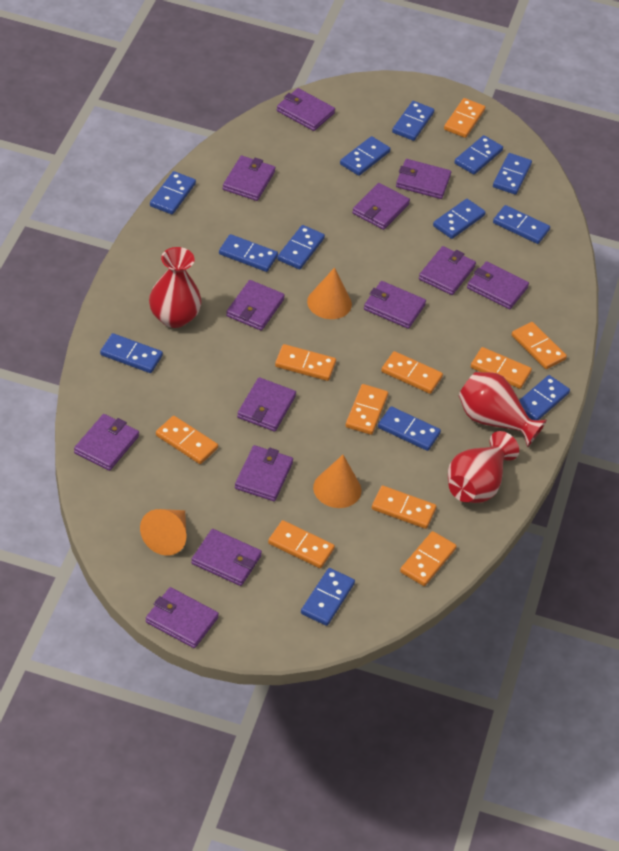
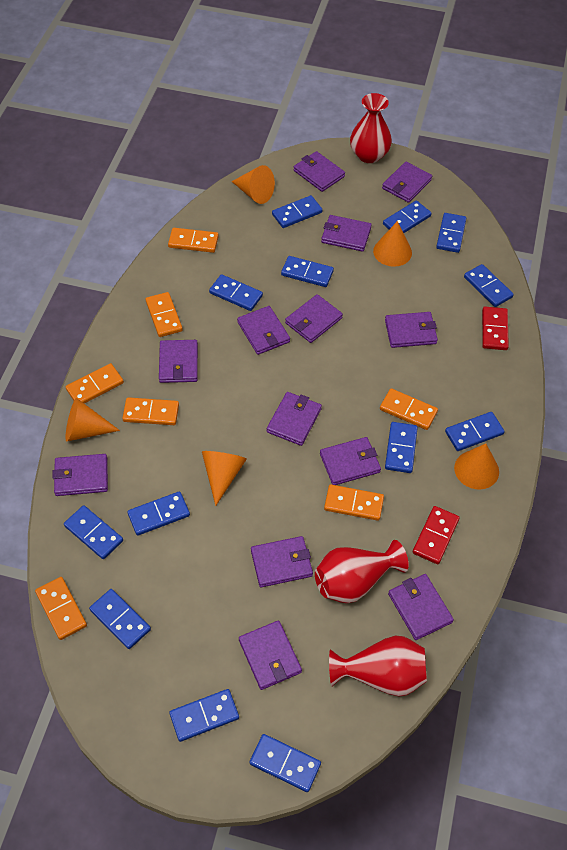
orange cone: 3 -> 5
orange domino: 10 -> 7
red domino: 0 -> 2

